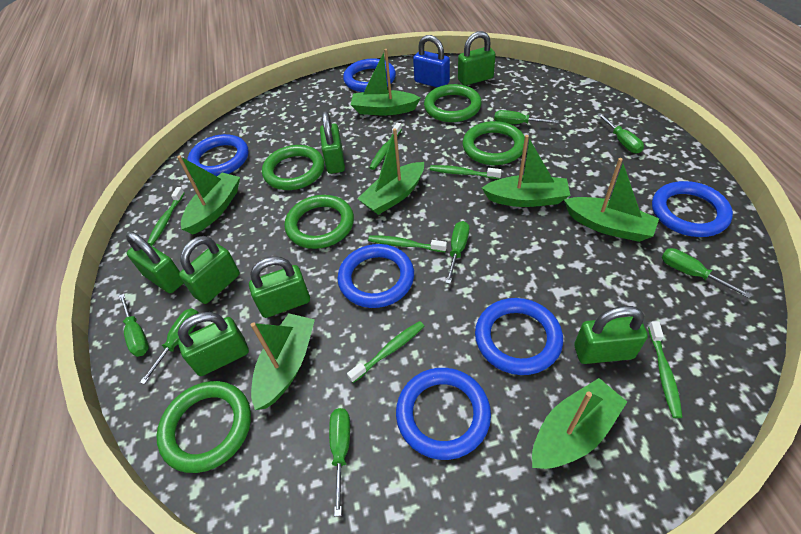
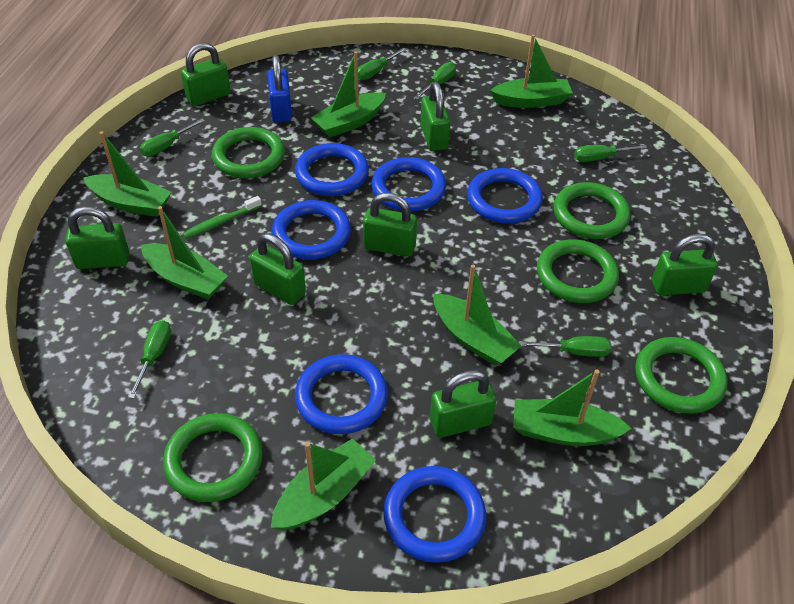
green screwdriver: 7 -> 6
green toothbrush: 6 -> 1

